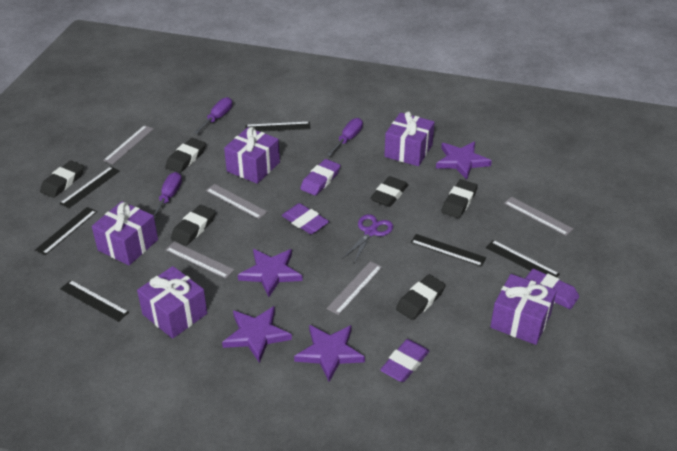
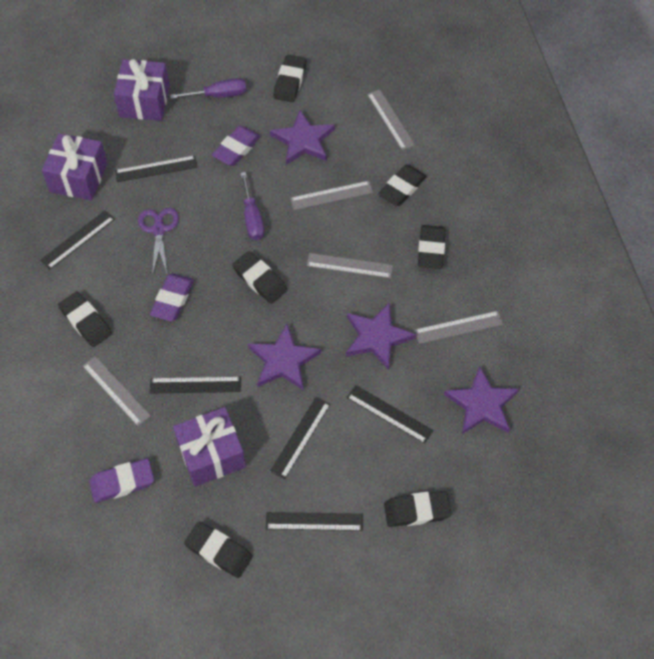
black eraser: 6 -> 7
purple eraser: 4 -> 3
purple gift: 5 -> 3
purple screwdriver: 3 -> 2

